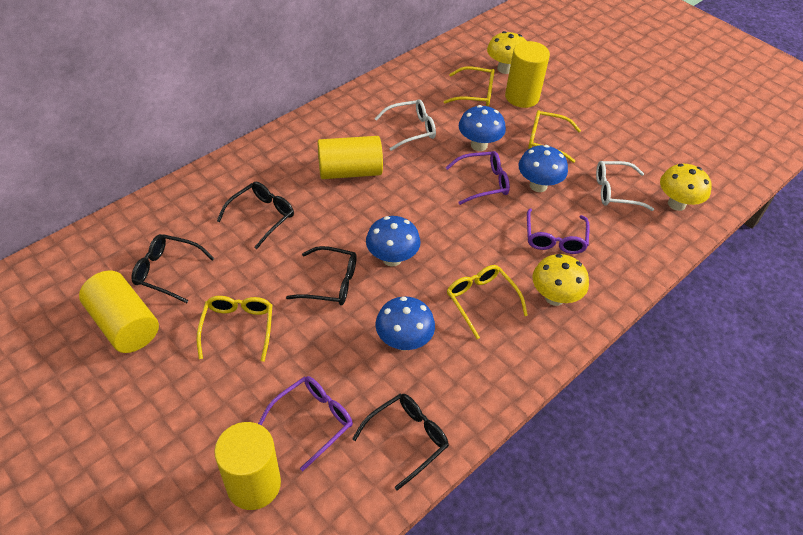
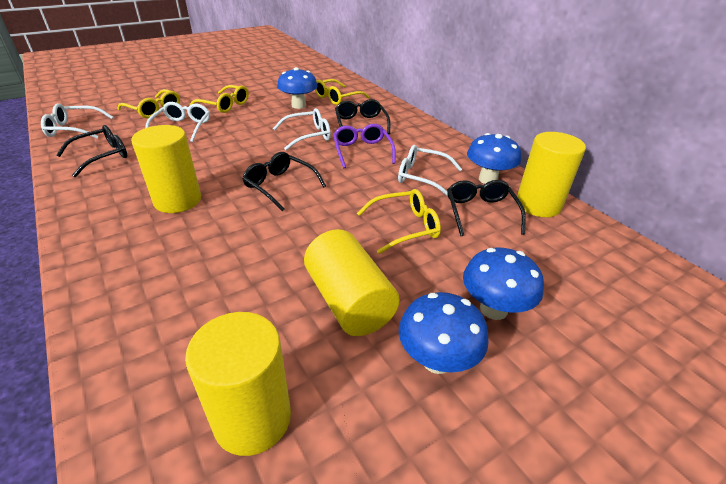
purple glasses: 3 -> 1
white glasses: 2 -> 4
yellow mushroom: 3 -> 0

